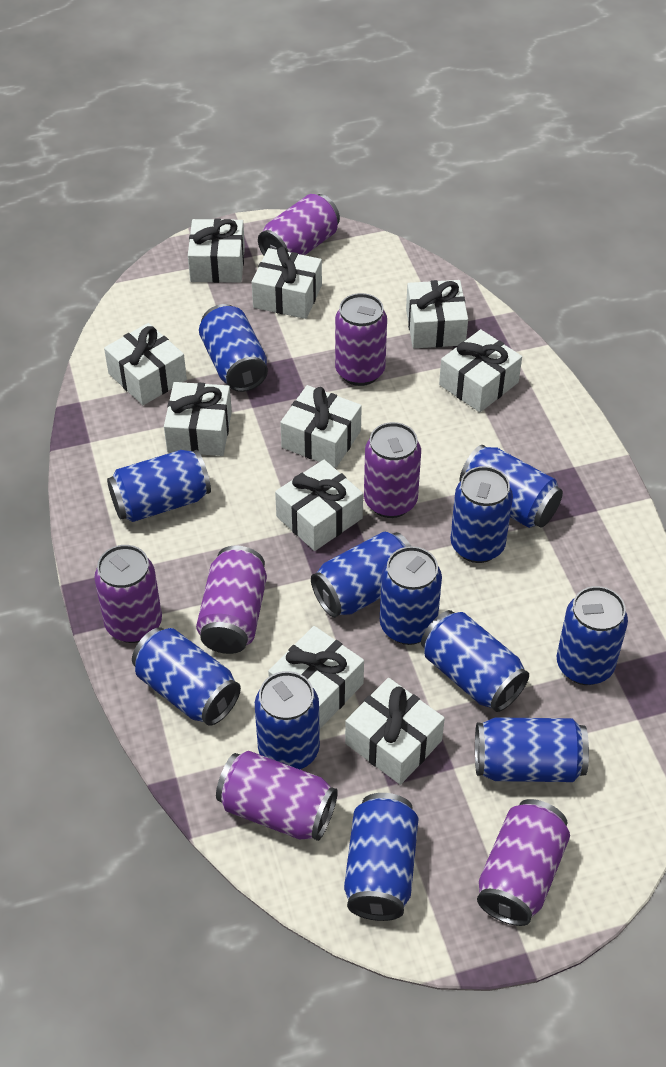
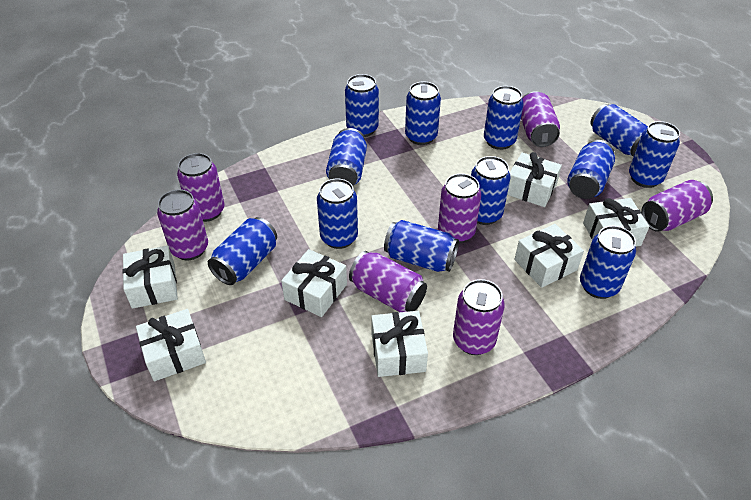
white gift: 10 -> 7

